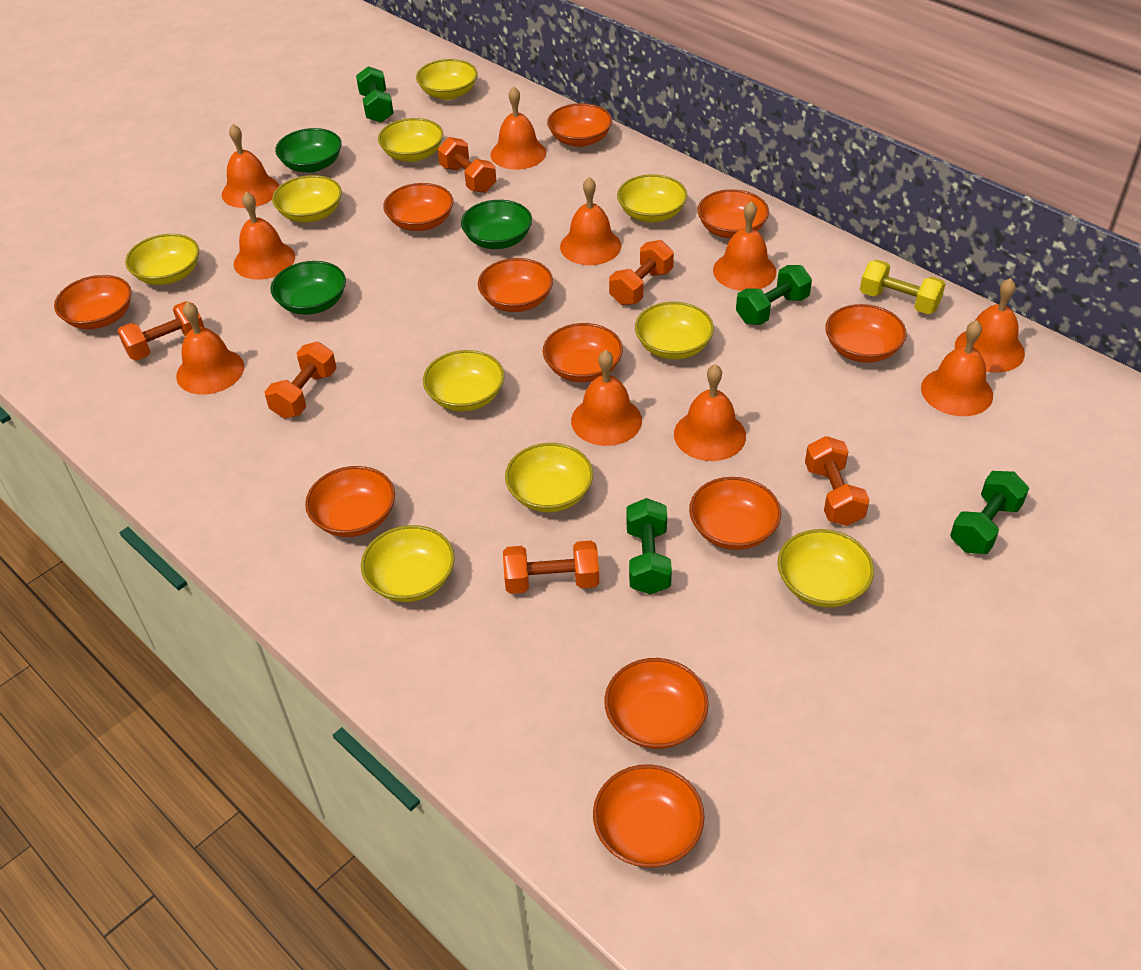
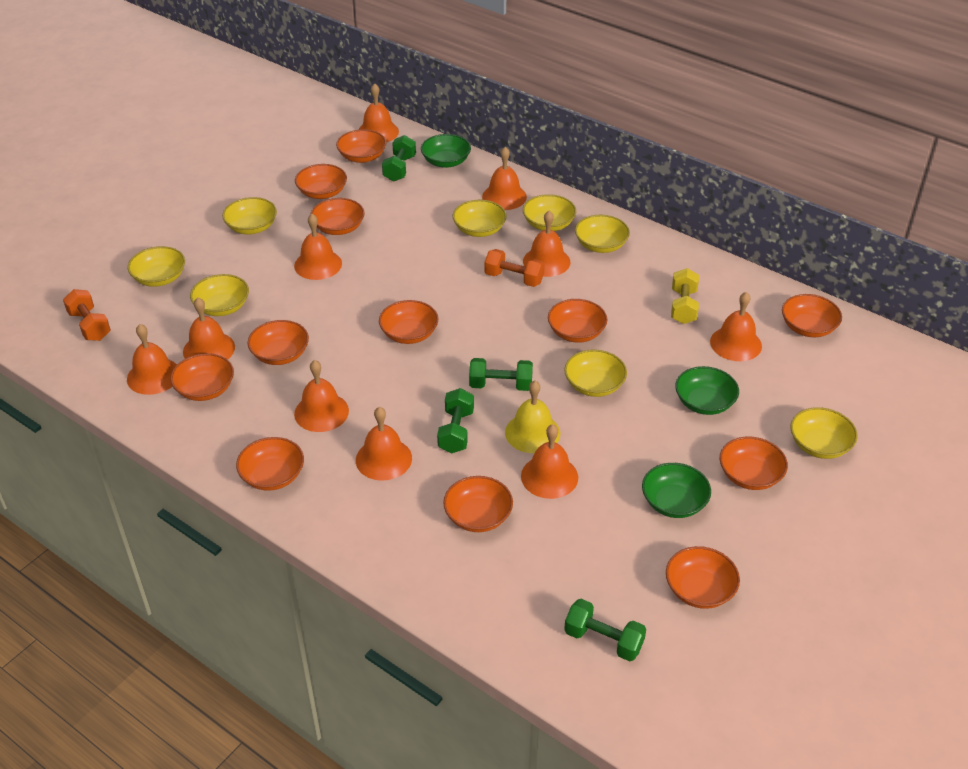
orange bowl: 11 -> 12
orange dumbbell: 6 -> 2
yellow bell: 0 -> 1
yellow bowl: 10 -> 8

